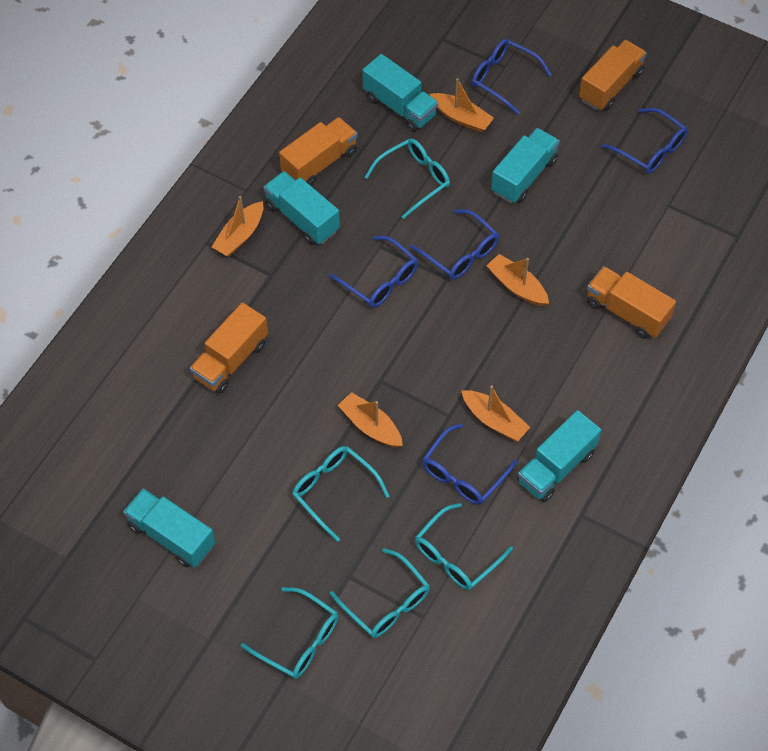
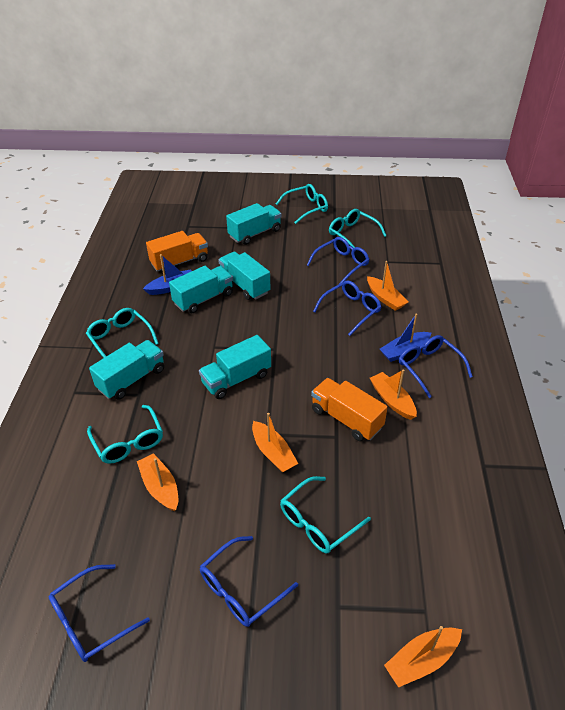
blue boat: 0 -> 2
orange truck: 4 -> 2

